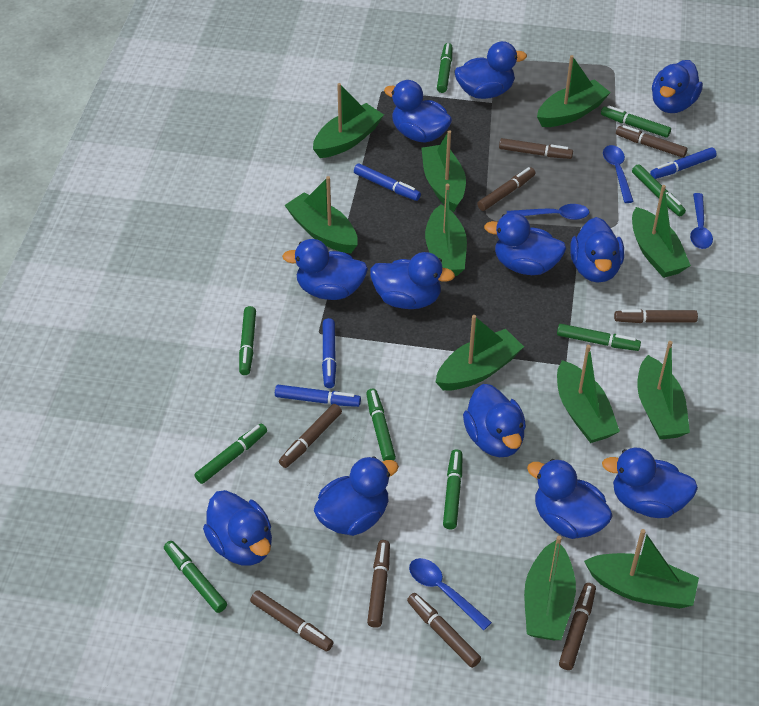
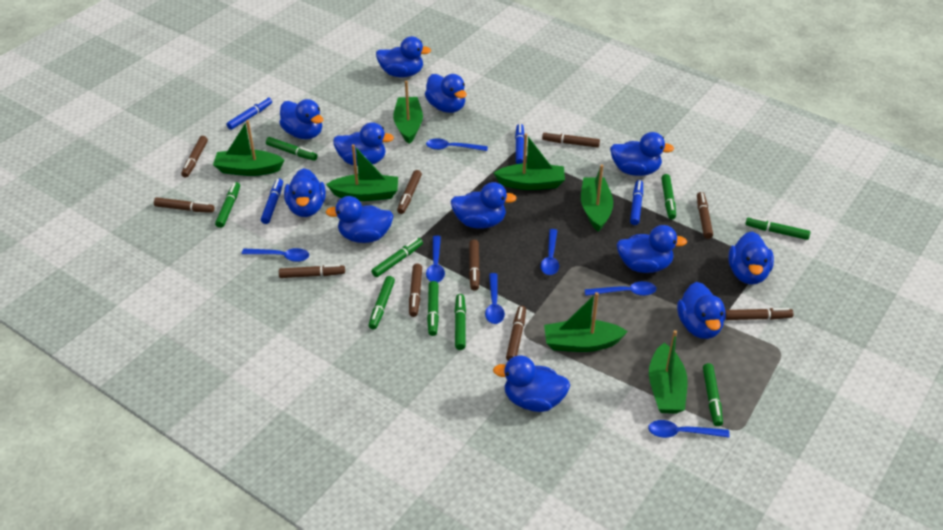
blue spoon: 4 -> 7
brown marker: 9 -> 10
green boat: 11 -> 7

